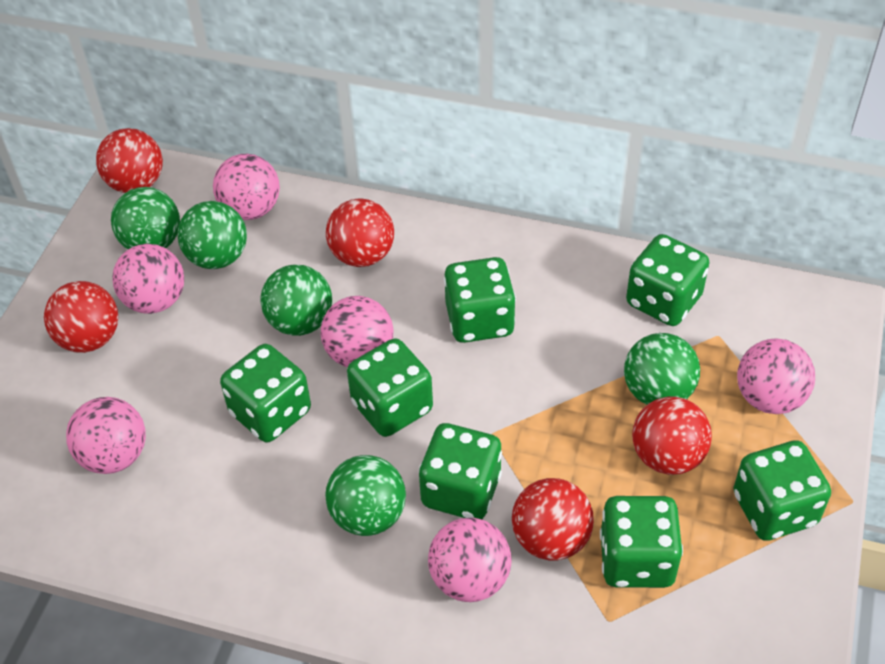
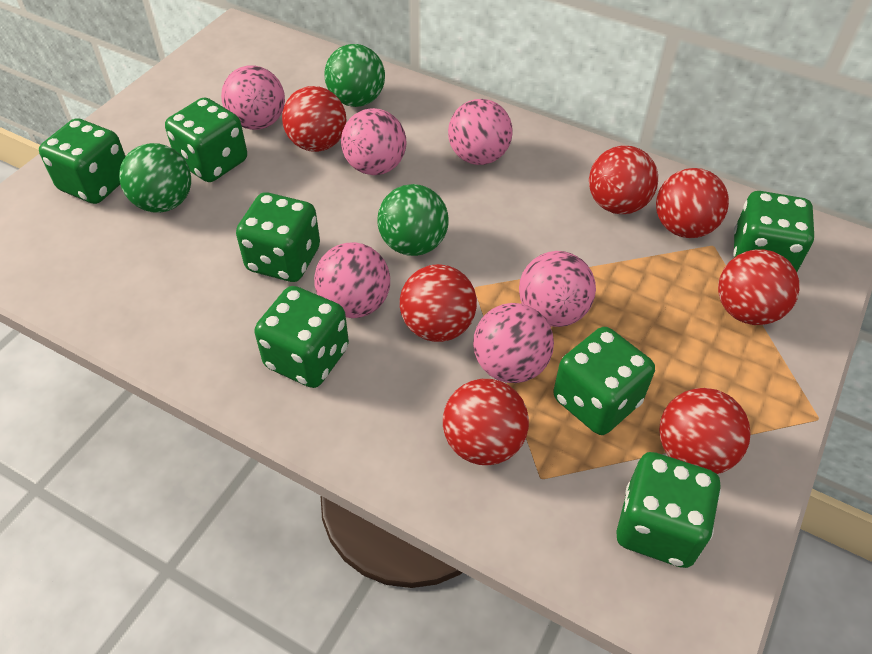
green ball: 5 -> 3
red ball: 5 -> 7

